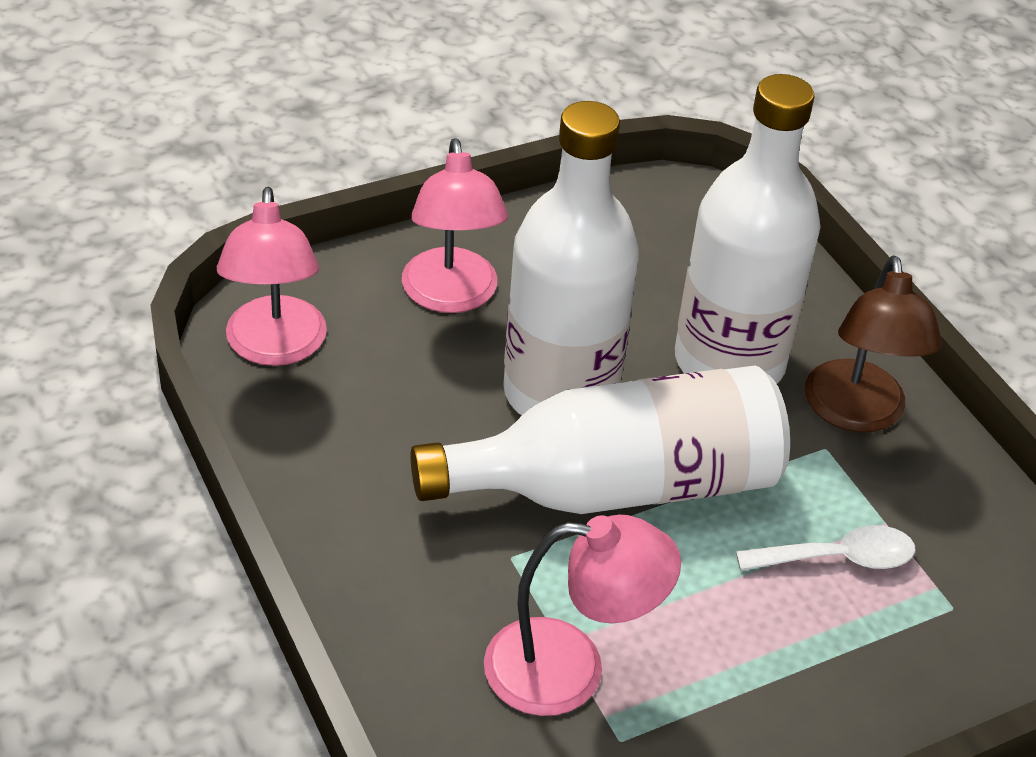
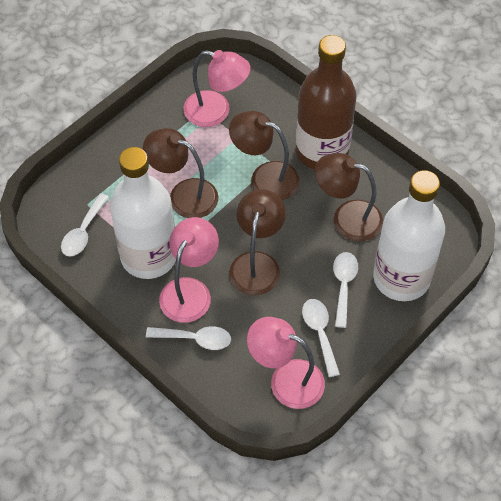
brown bottle: 0 -> 1
brown lamp: 1 -> 4
white bottle: 3 -> 2
white spoon: 1 -> 4

